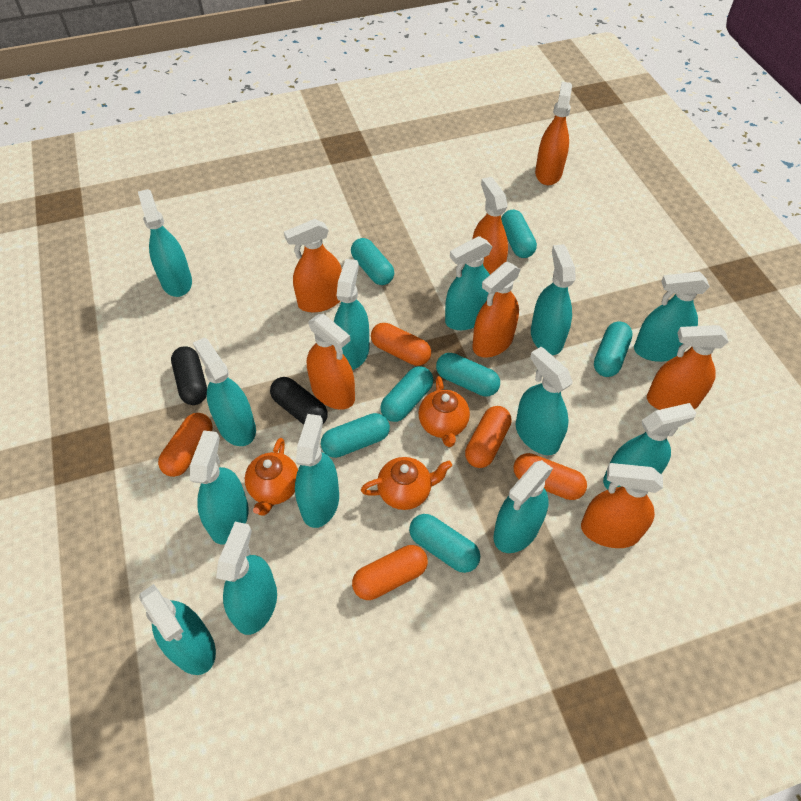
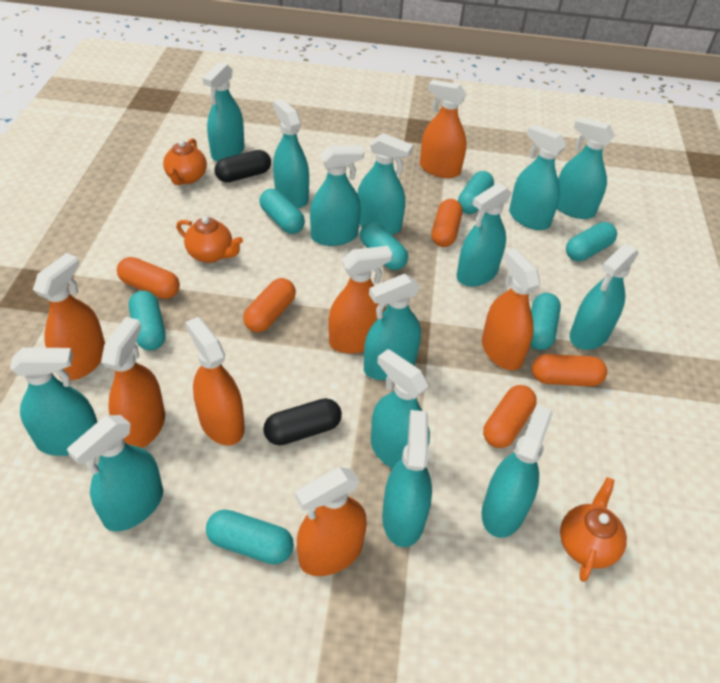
turquoise spray bottle: 13 -> 14

